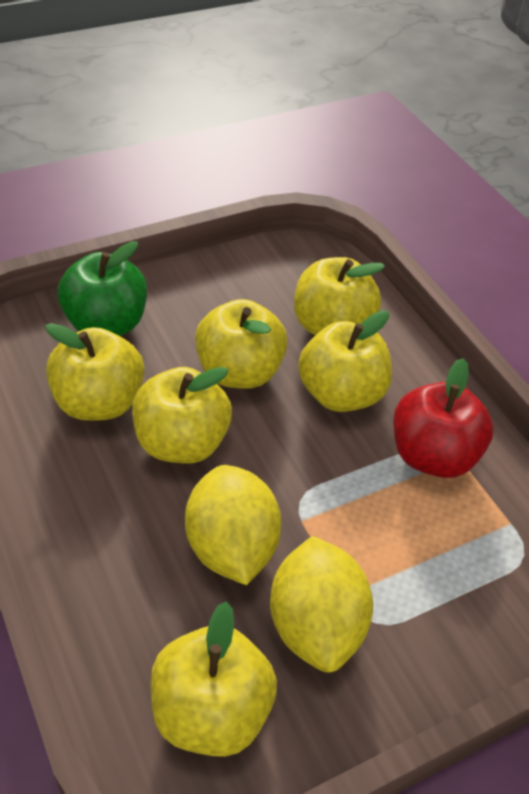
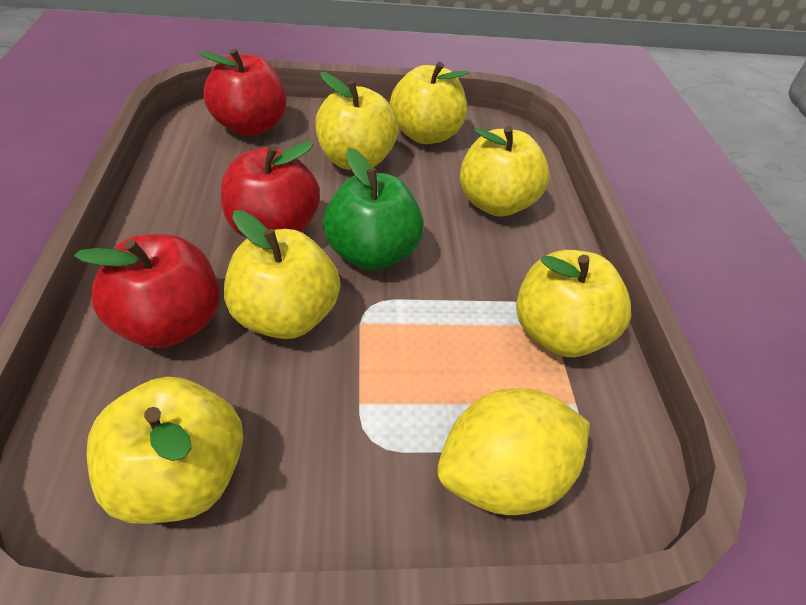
red apple: 1 -> 3
yellow lemon: 2 -> 1

